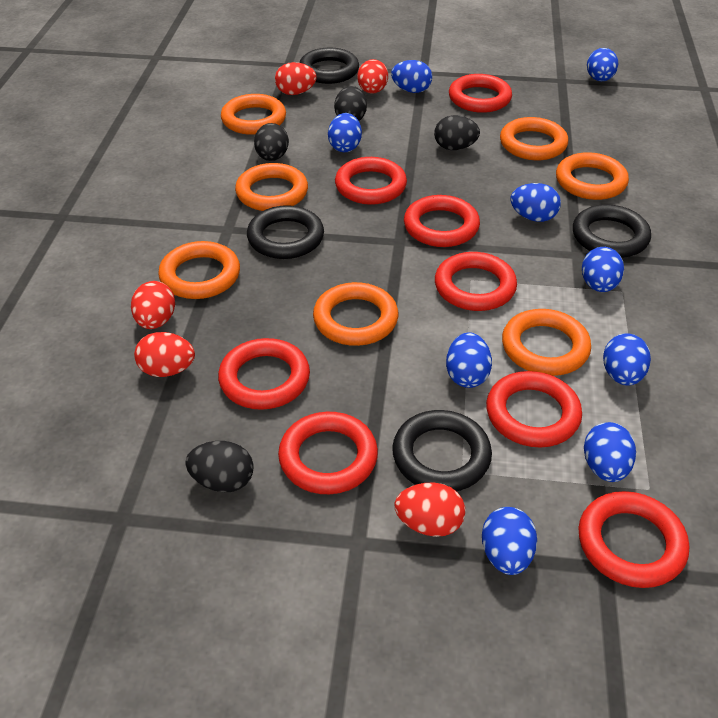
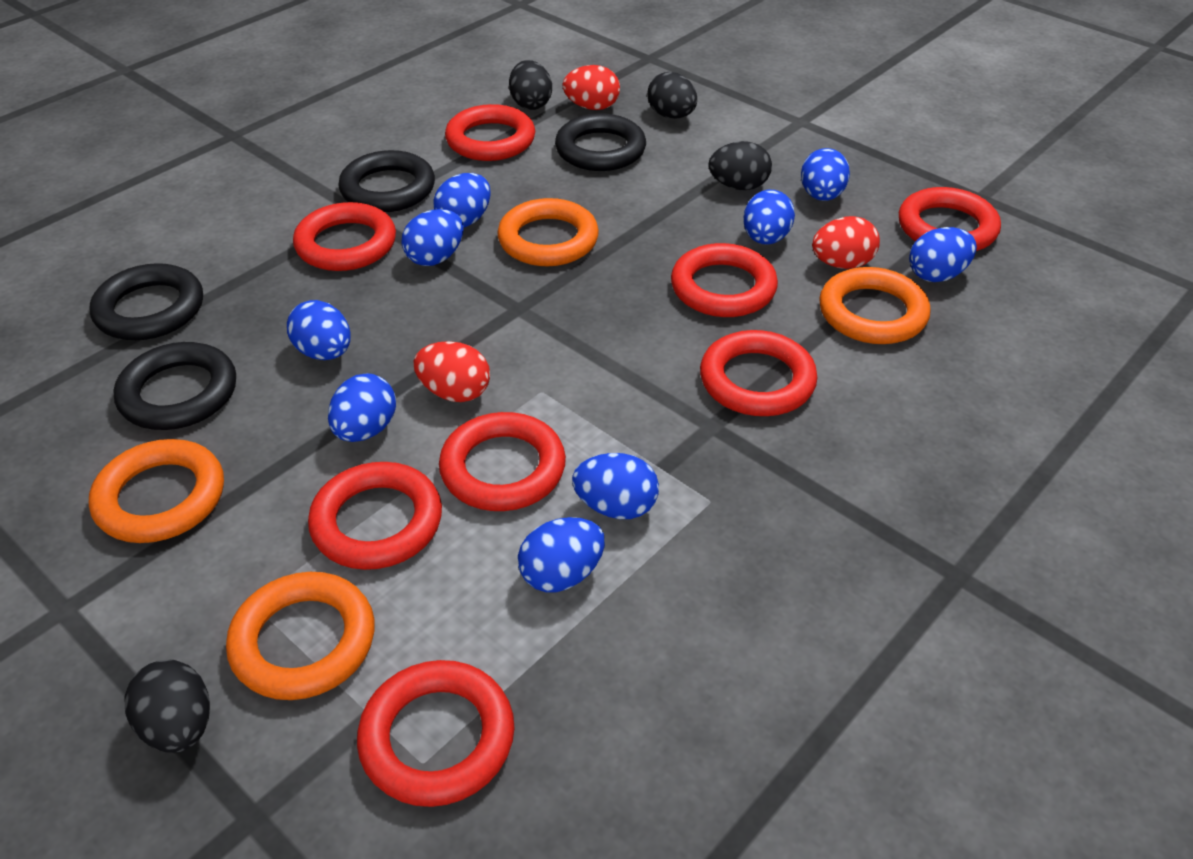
orange ring: 7 -> 4
red egg: 5 -> 3

